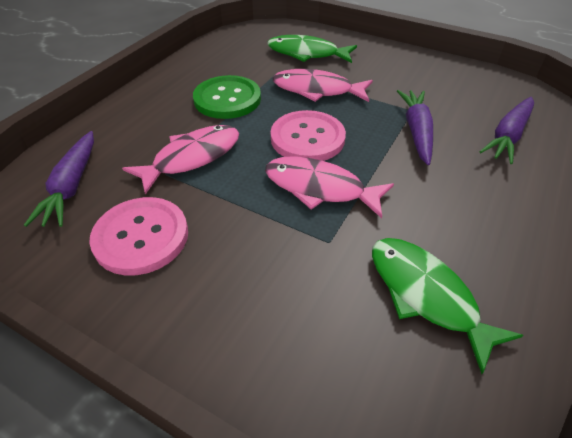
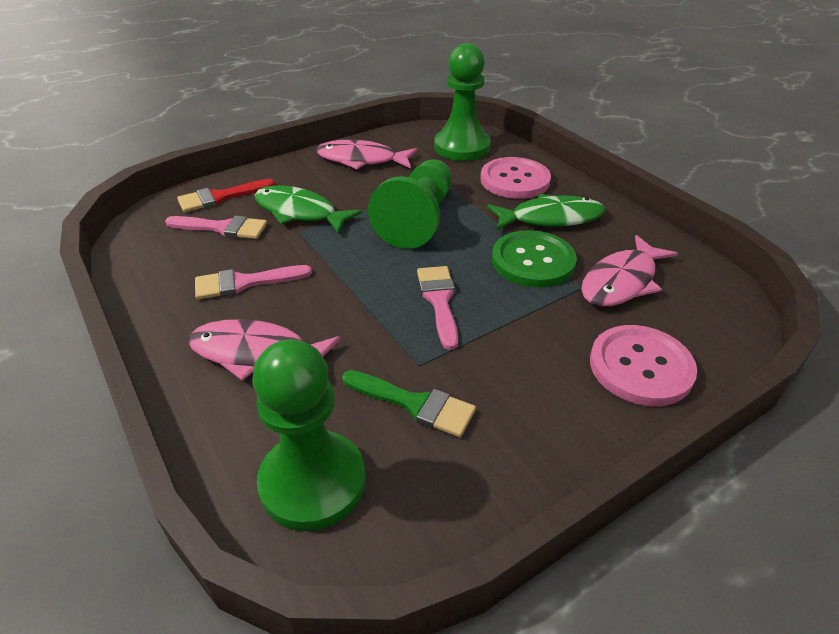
green brush: 0 -> 1
green pawn: 0 -> 3
pink brush: 0 -> 3
purple carrot: 3 -> 0
red brush: 0 -> 1

